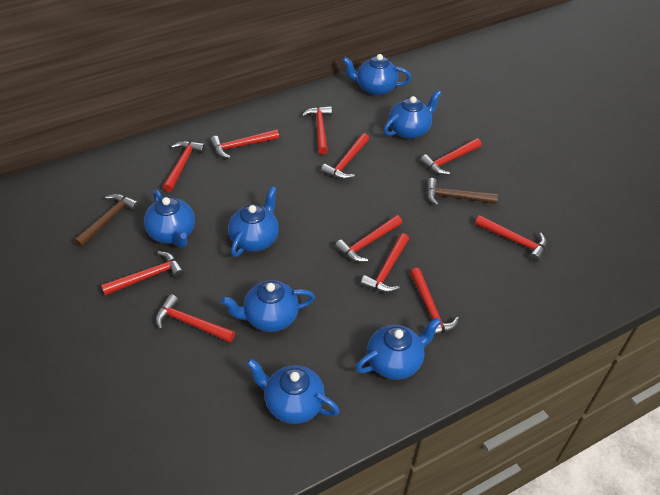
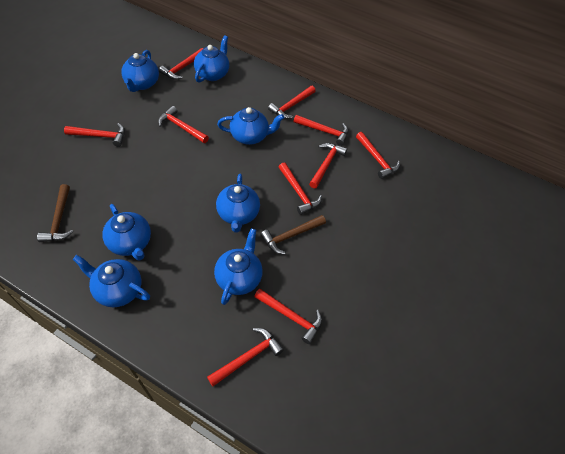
red hammer: 11 -> 10

